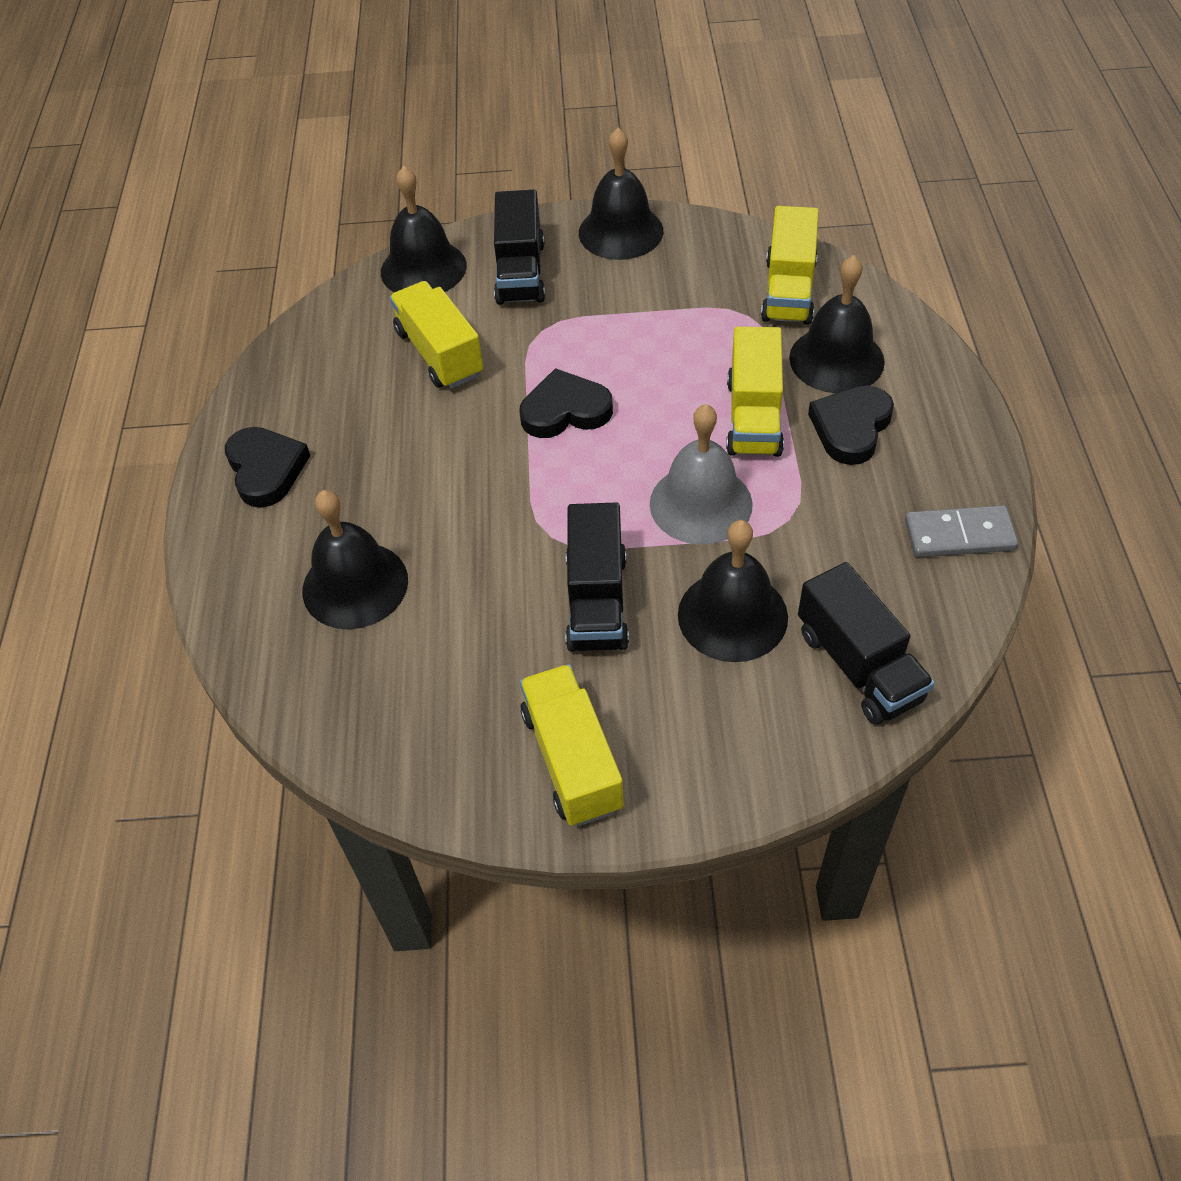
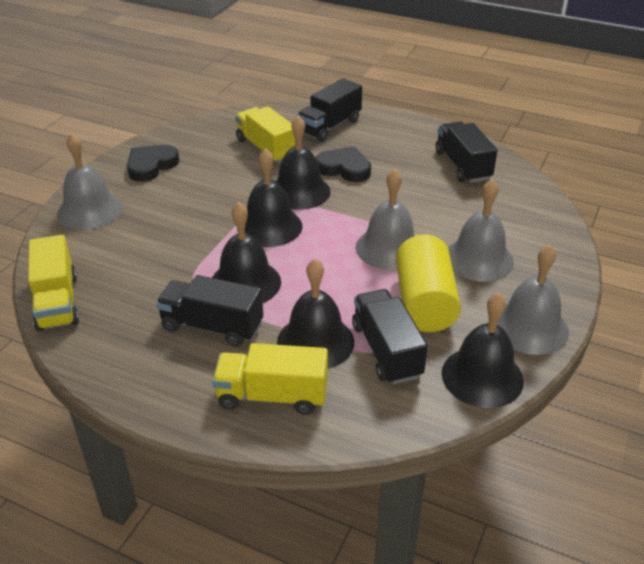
black heart: 3 -> 2
black truck: 3 -> 4
grey bell: 1 -> 4
grey domino: 1 -> 0
yellow cylinder: 0 -> 1
yellow truck: 4 -> 3

